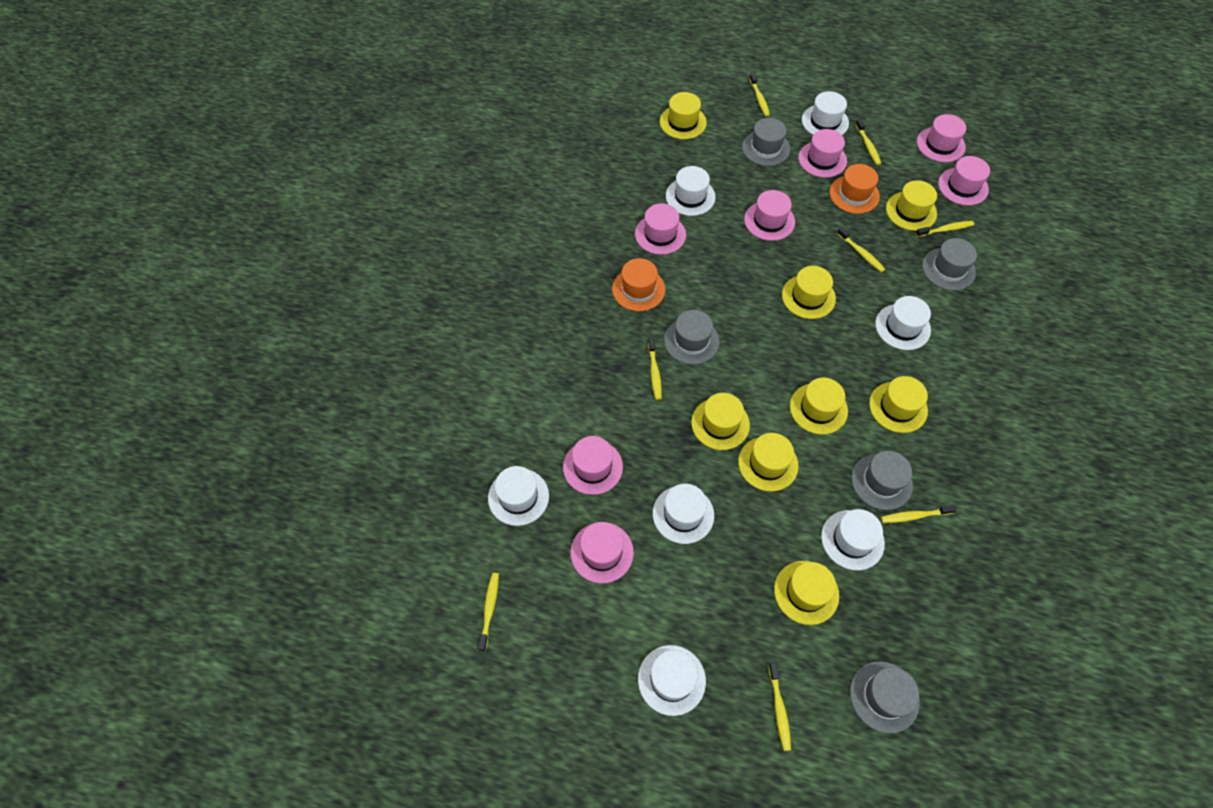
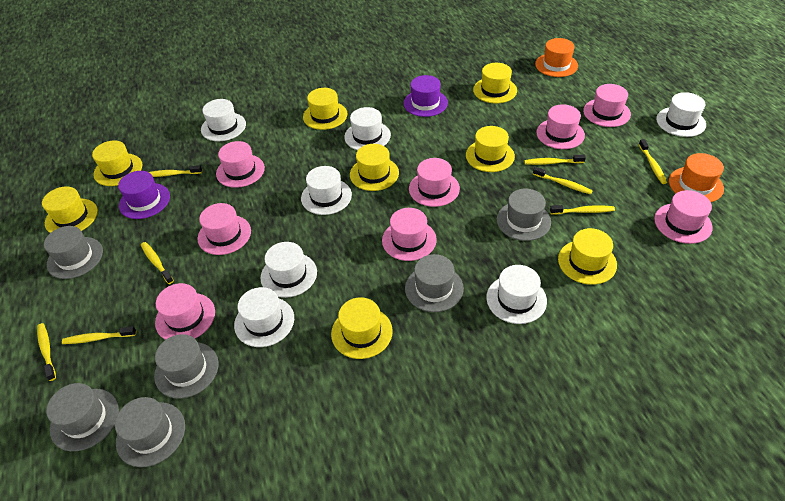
grey hat: 5 -> 6
pink hat: 7 -> 8
purple hat: 0 -> 2

